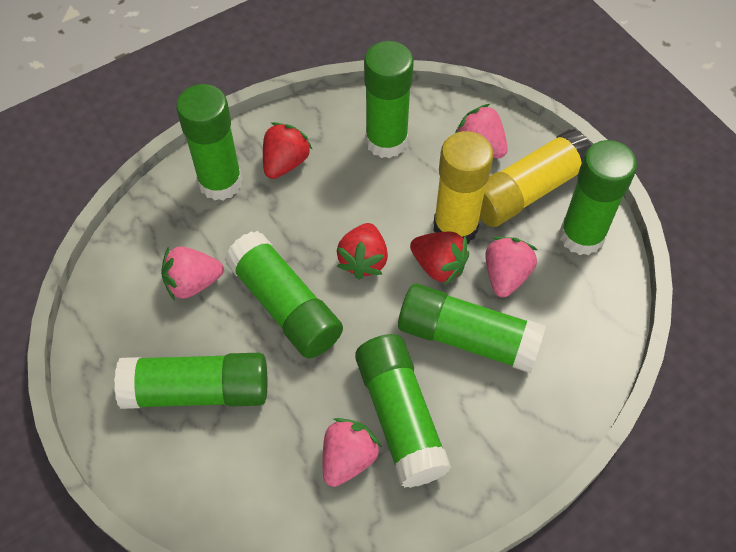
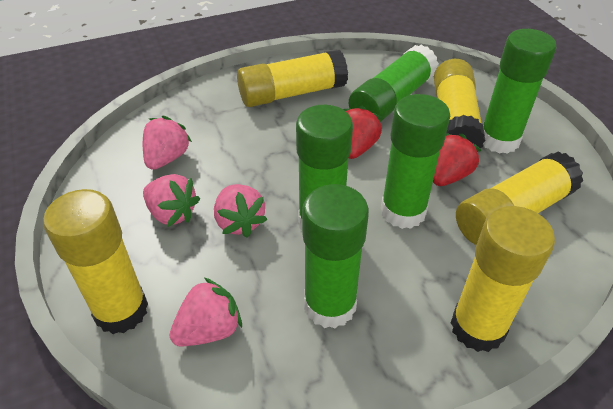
green glue stick: 7 -> 5
red strawberry: 3 -> 2
yellow glue stick: 2 -> 5

